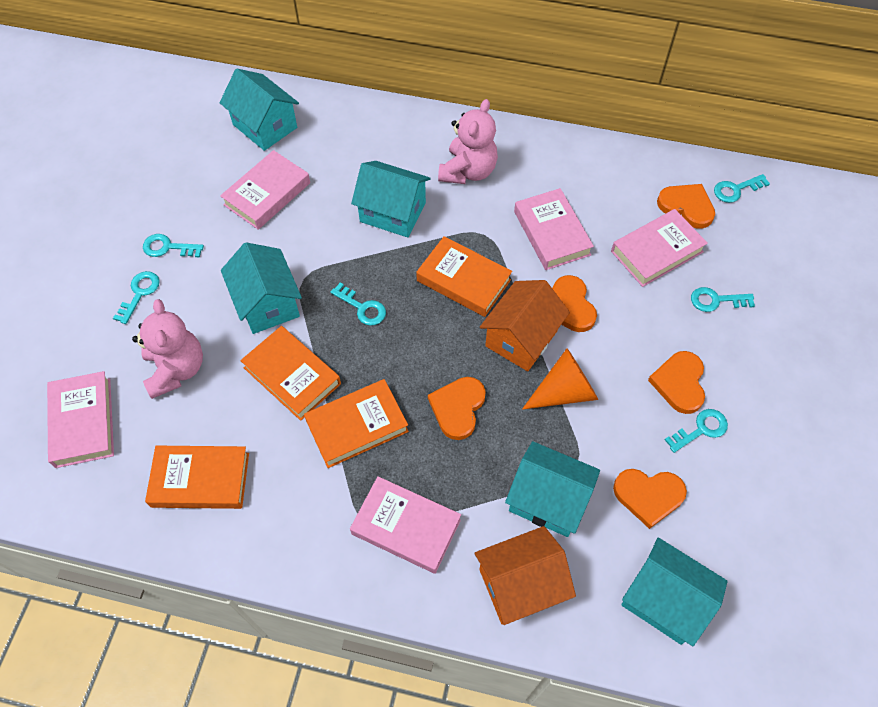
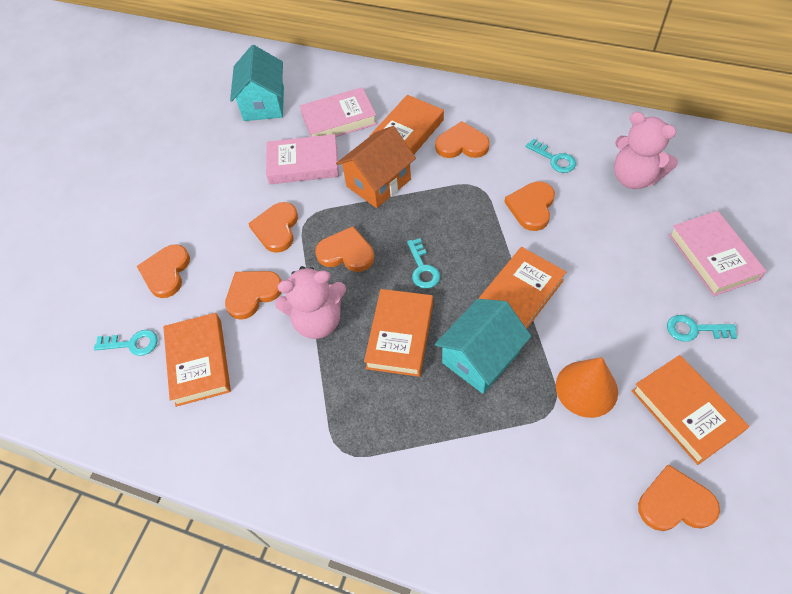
orange book: 4 -> 5
orange heart: 5 -> 7
orange house: 2 -> 1
pink book: 5 -> 3
turquoise house: 5 -> 2
turquoise key: 6 -> 4

